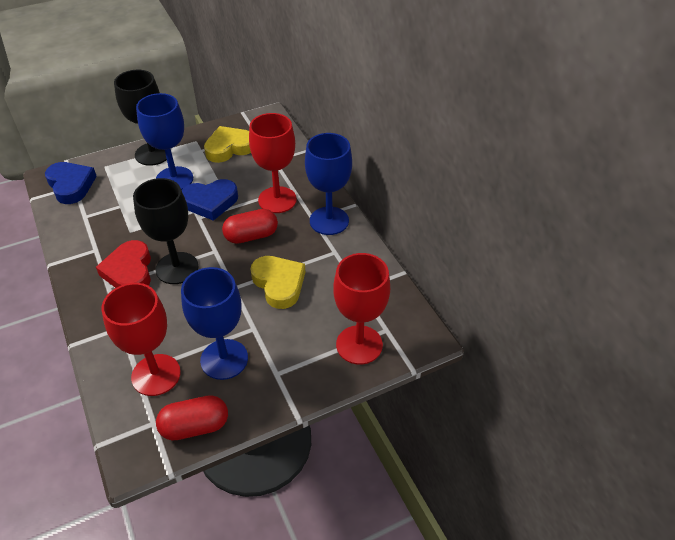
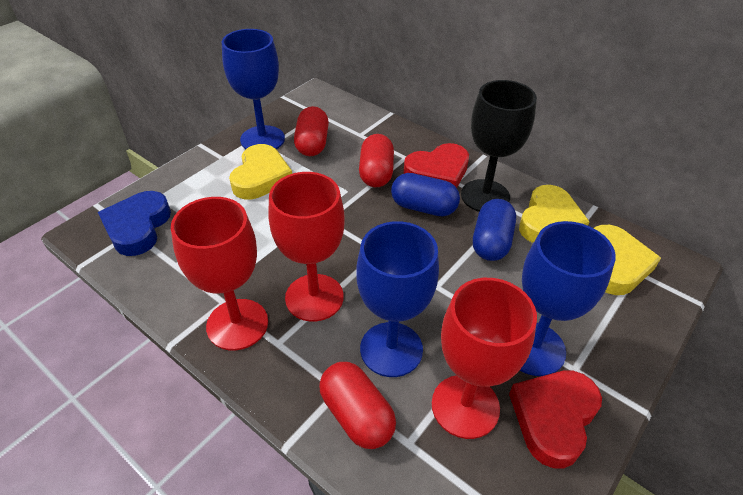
black goblet: 2 -> 1
blue capsule: 0 -> 2
blue heart: 2 -> 1
red capsule: 2 -> 3
red heart: 1 -> 2
yellow heart: 2 -> 3

